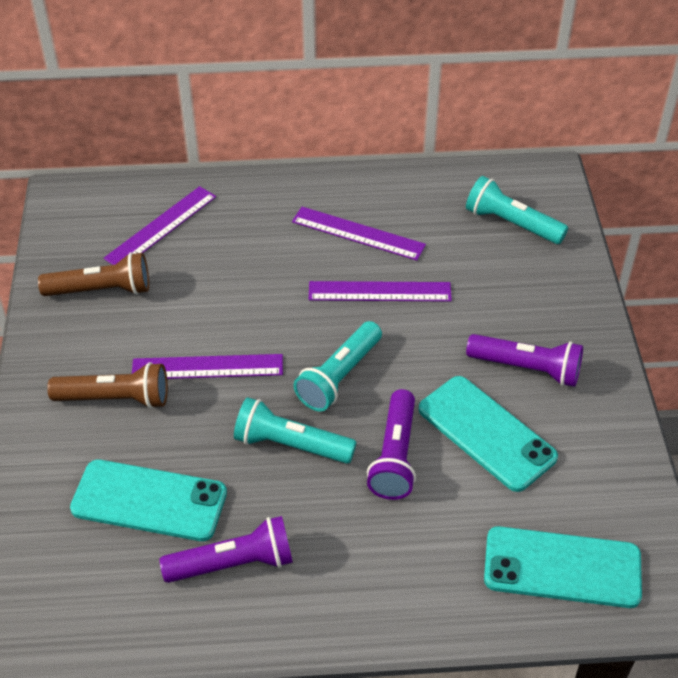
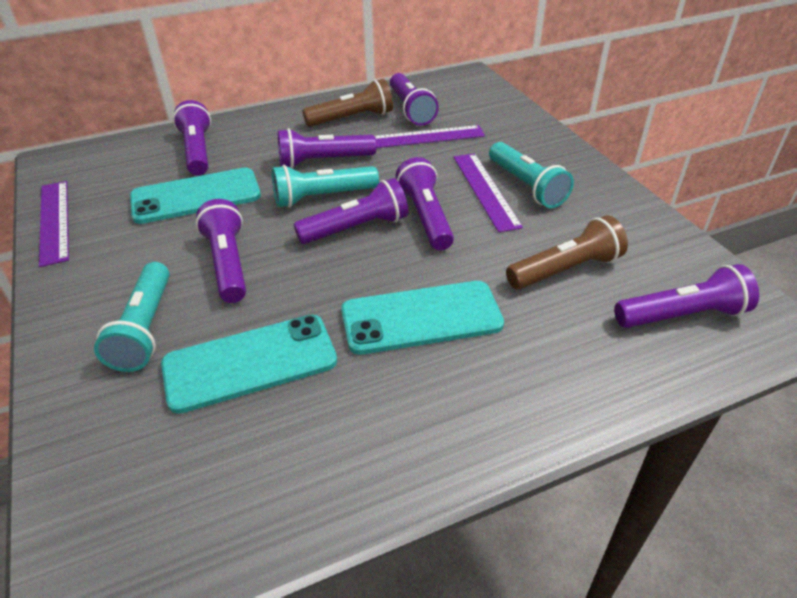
purple flashlight: 3 -> 7
purple ruler: 4 -> 3

